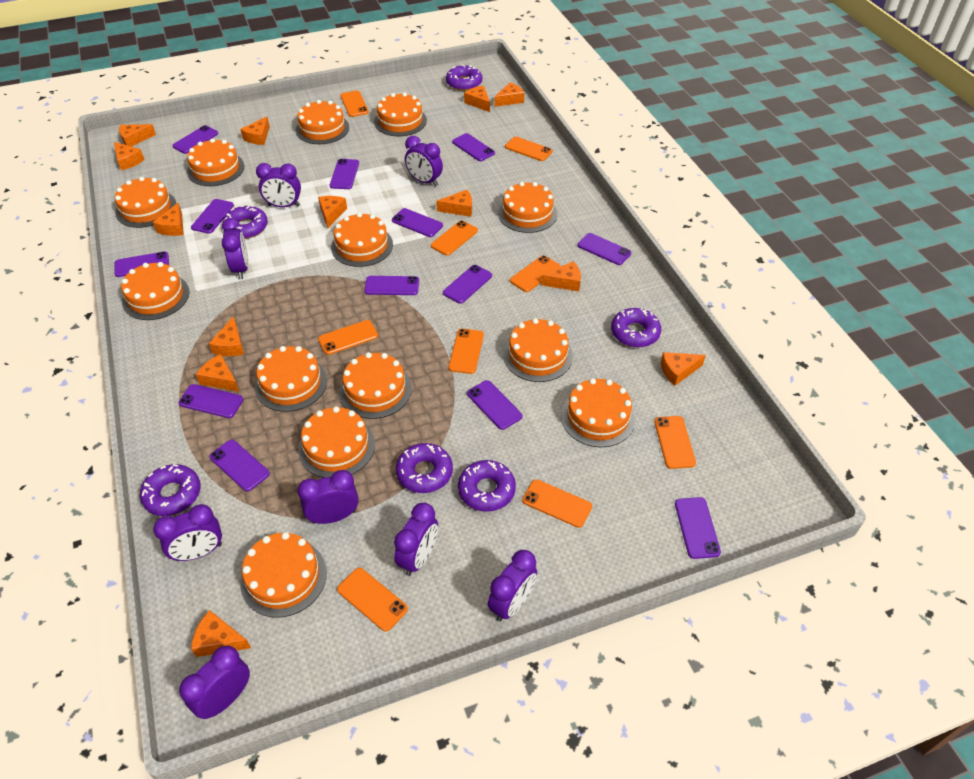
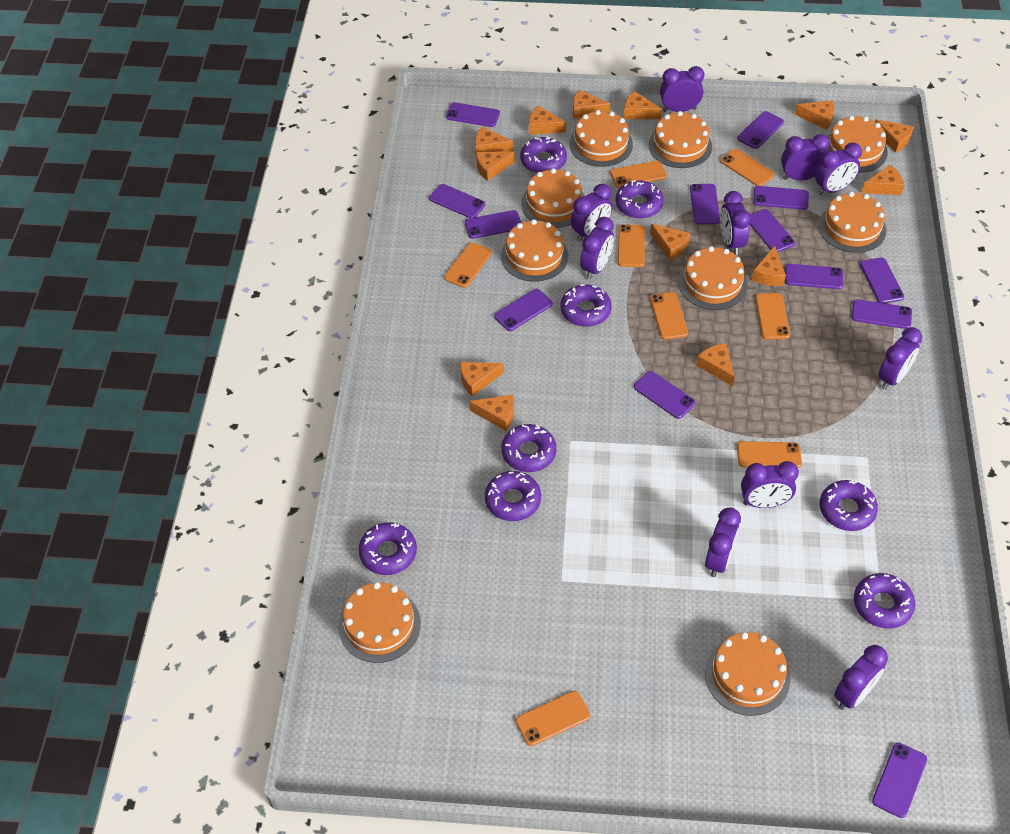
orange cake: 13 -> 9
orange phone: 9 -> 8
purple clock: 8 -> 10
purple donut: 6 -> 8

